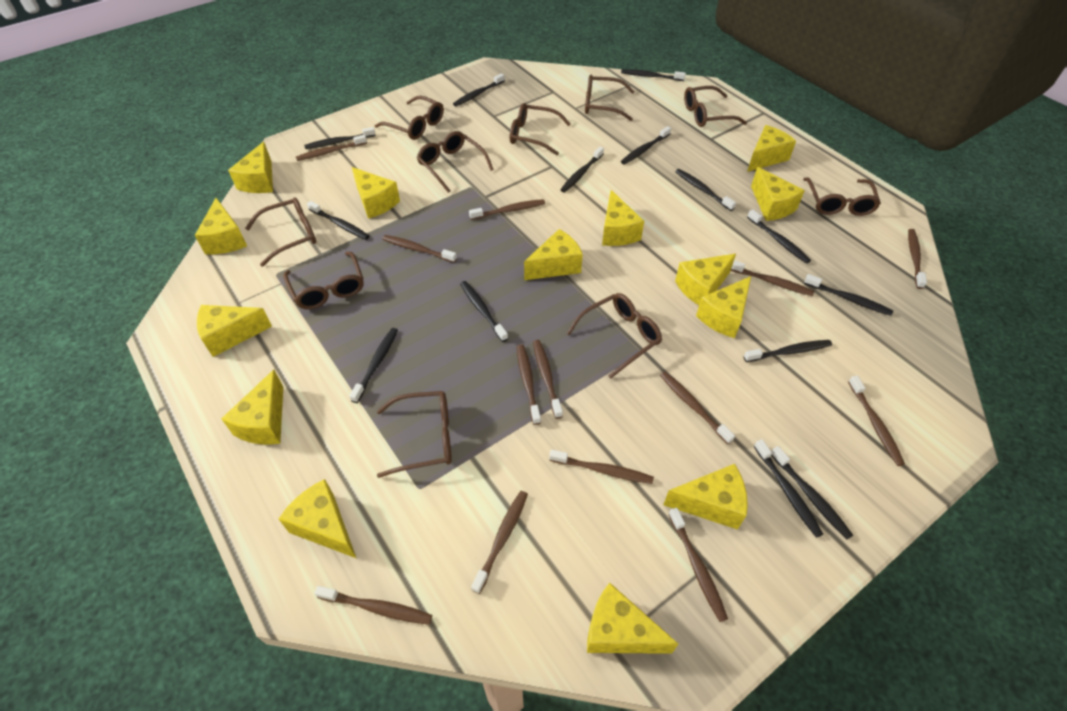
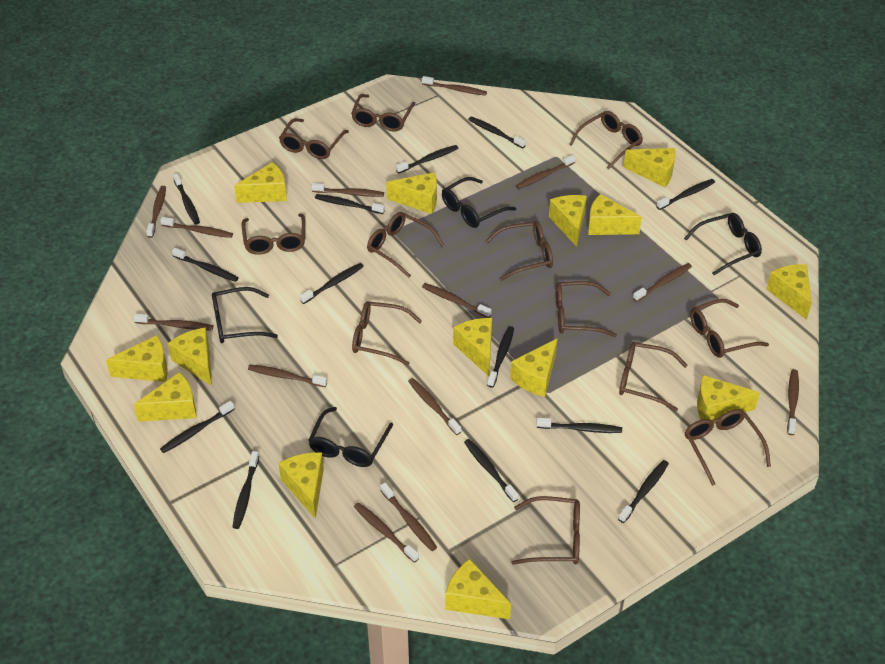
black glasses: 0 -> 4
black toothbrush: 14 -> 13
brown glasses: 10 -> 12

